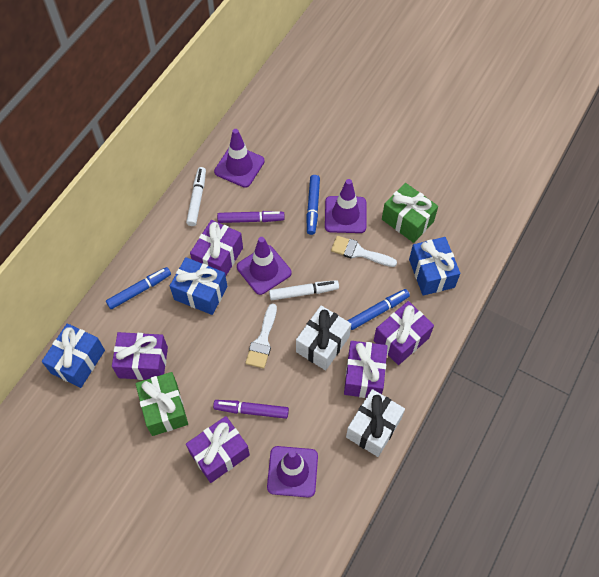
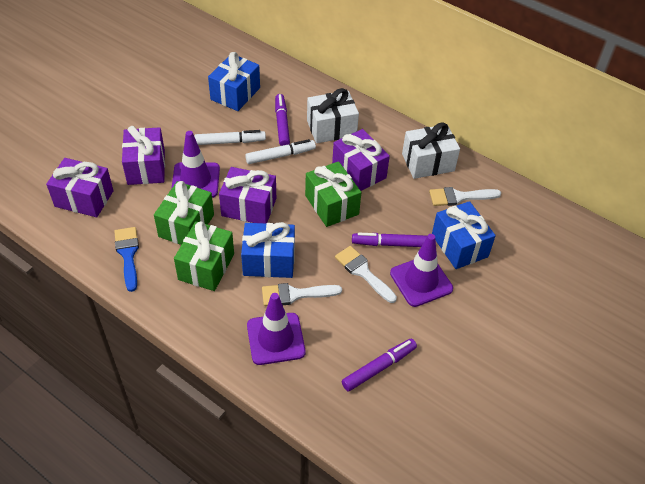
blue brush: 0 -> 1
blue marker: 3 -> 0
green gift: 2 -> 3
purple gift: 5 -> 4
purple marker: 2 -> 3
purple traffic cone: 4 -> 3
white brush: 2 -> 3

